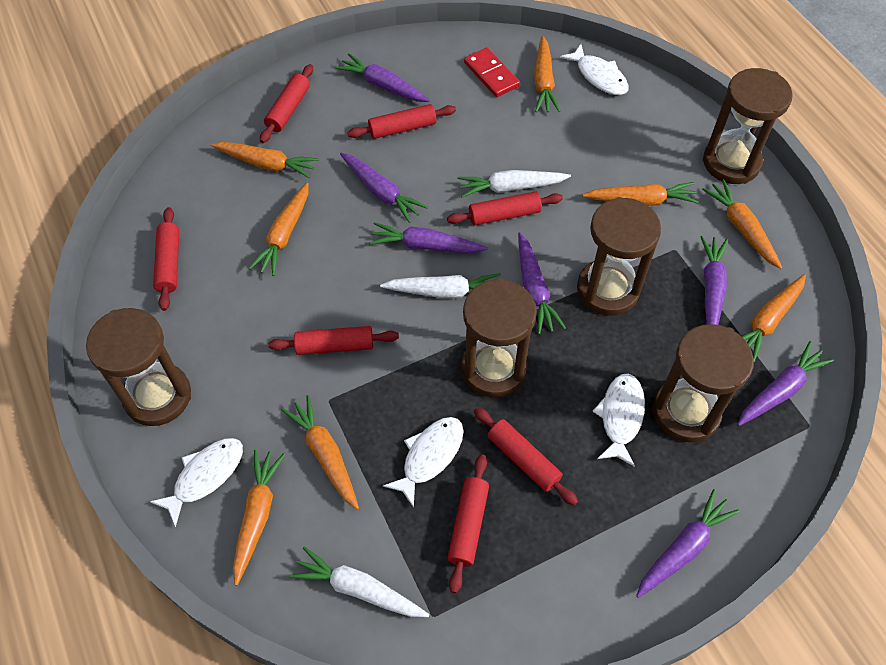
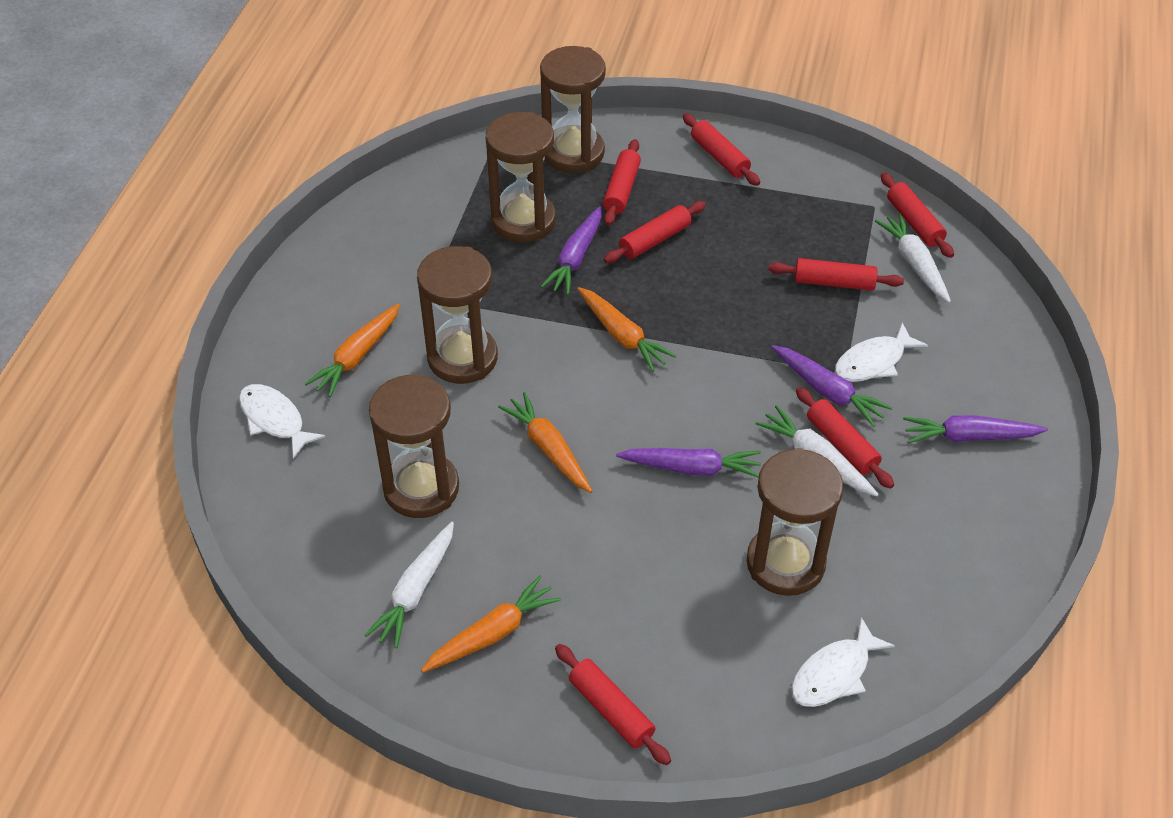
orange carrot: 8 -> 4
purple carrot: 7 -> 4
red domino: 1 -> 0
white fish: 4 -> 3

